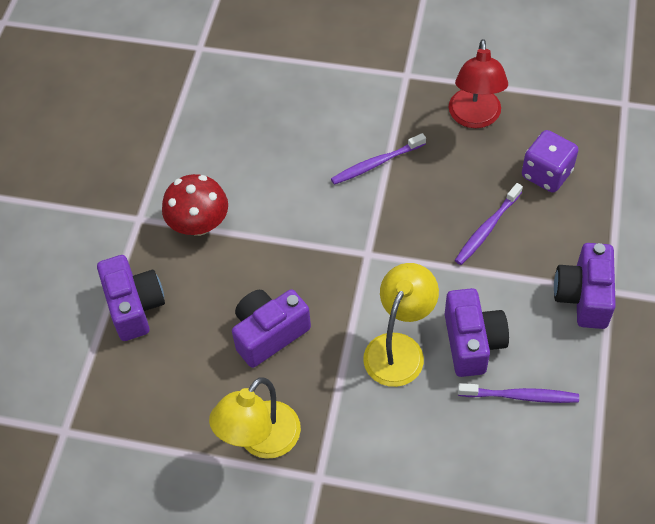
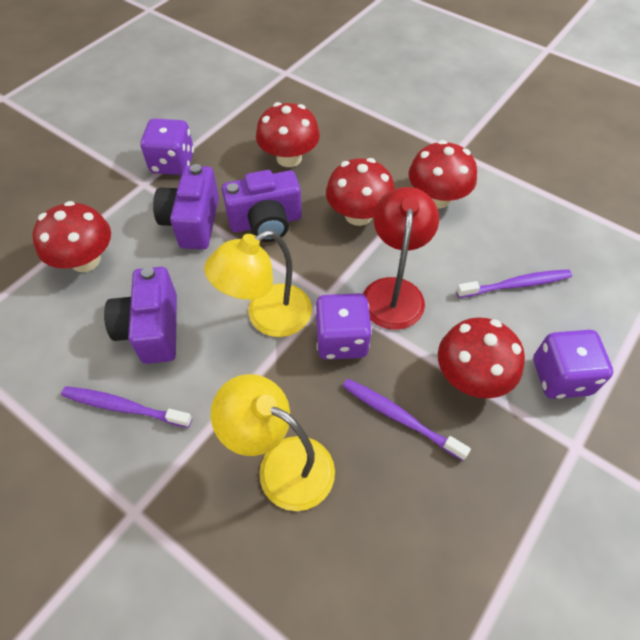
purple camera: 4 -> 3
purple dice: 1 -> 3
red mushroom: 1 -> 5

